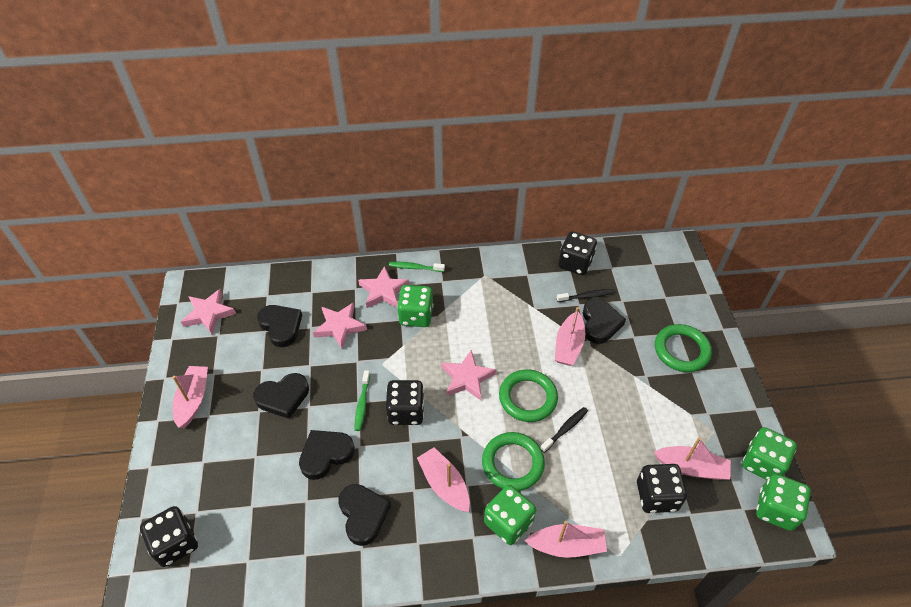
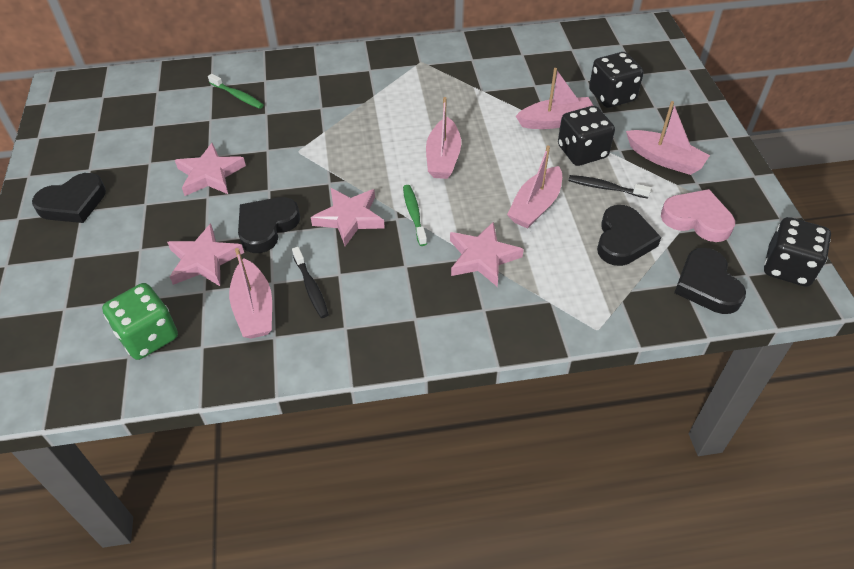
black dice: 4 -> 3
black heart: 5 -> 4
green dice: 4 -> 1
green ring: 3 -> 0
pink heart: 0 -> 1

